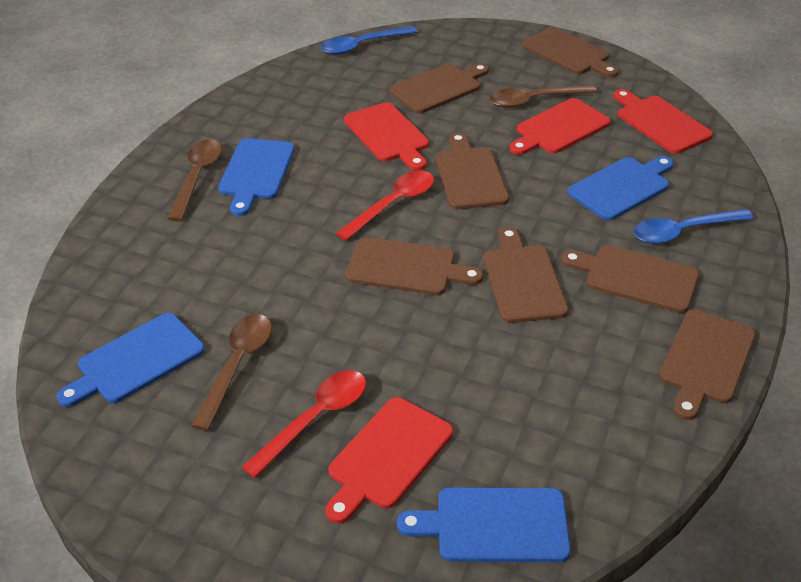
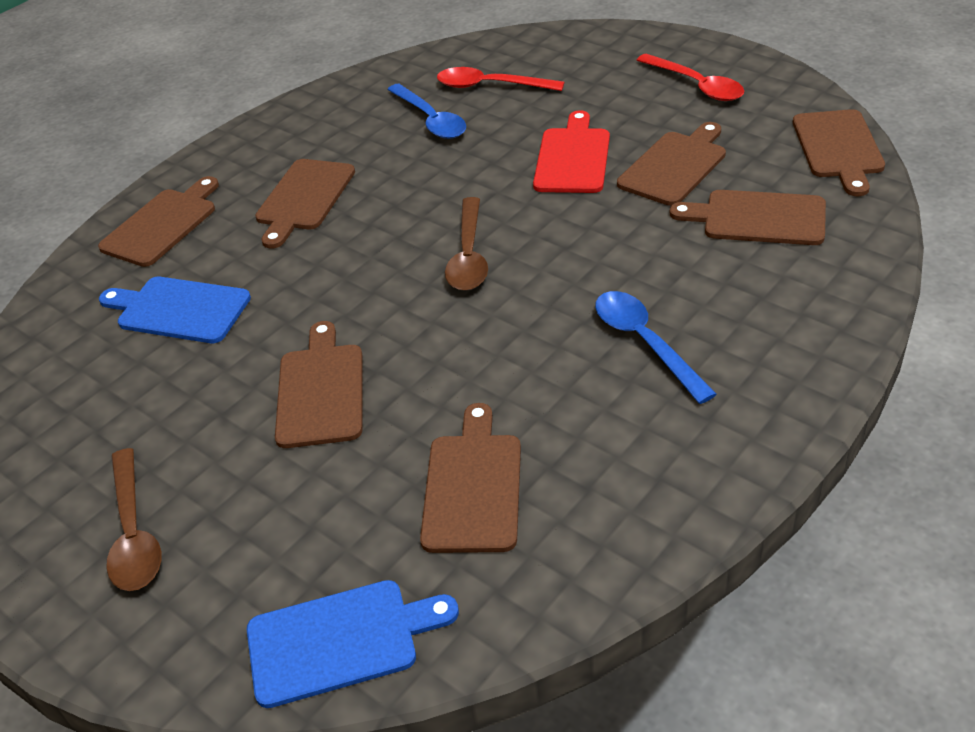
blue cutting board: 4 -> 2
brown spoon: 3 -> 2
red cutting board: 4 -> 1

